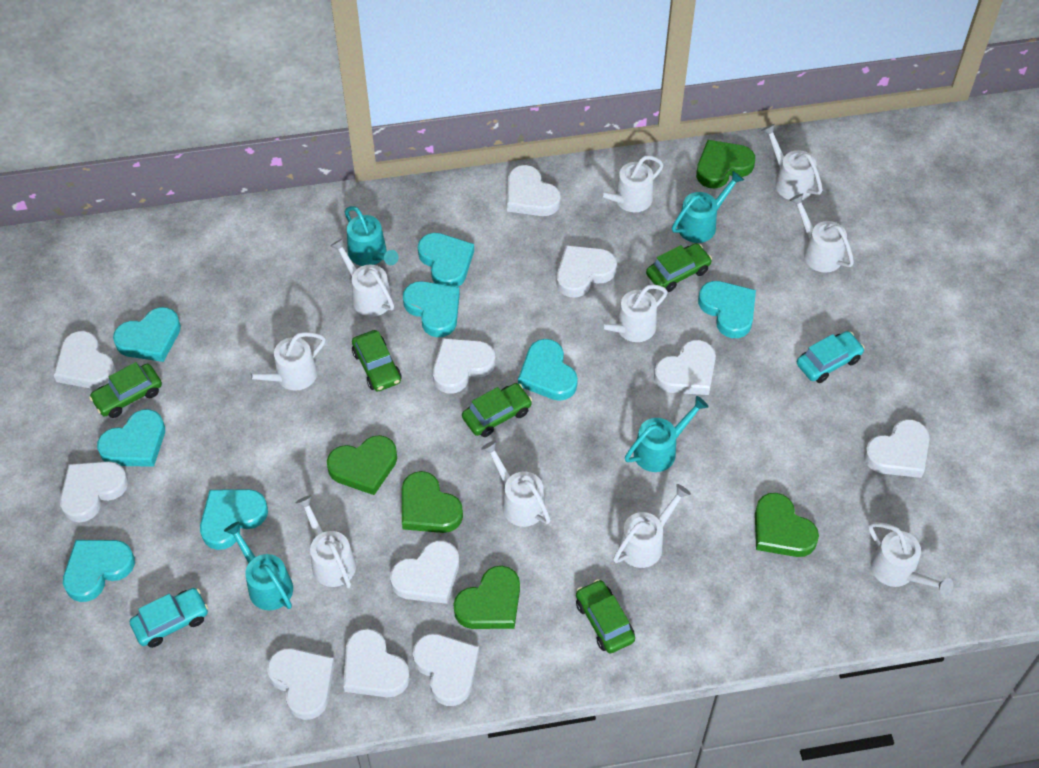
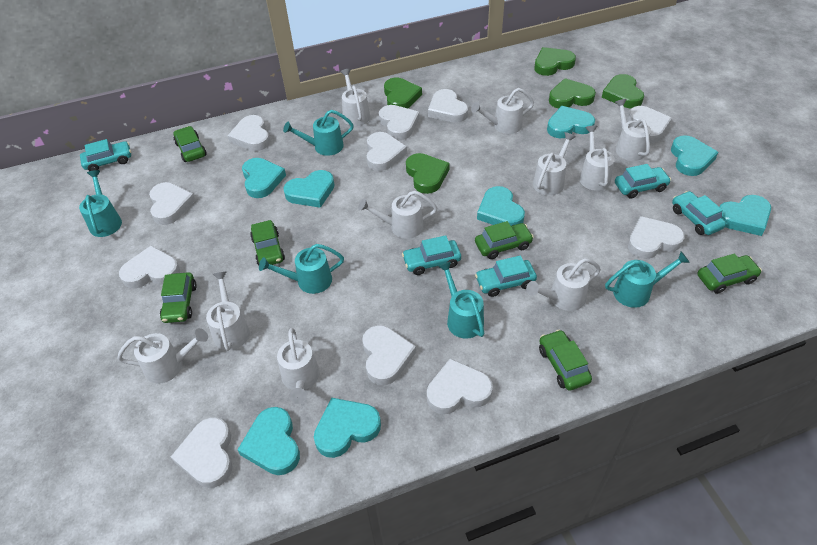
green car: 5 -> 6
turquoise car: 2 -> 5
turquoise watering can: 4 -> 5

